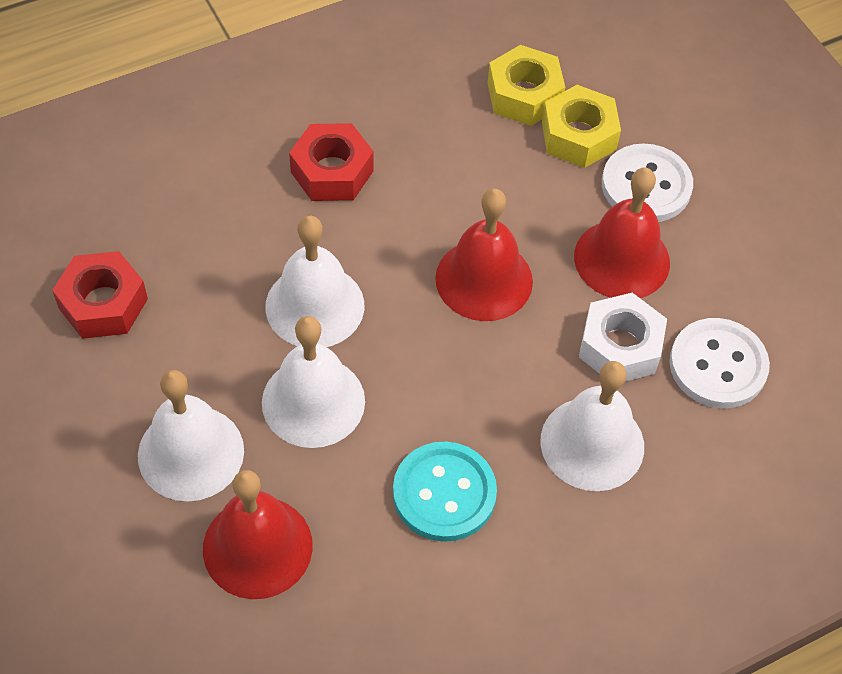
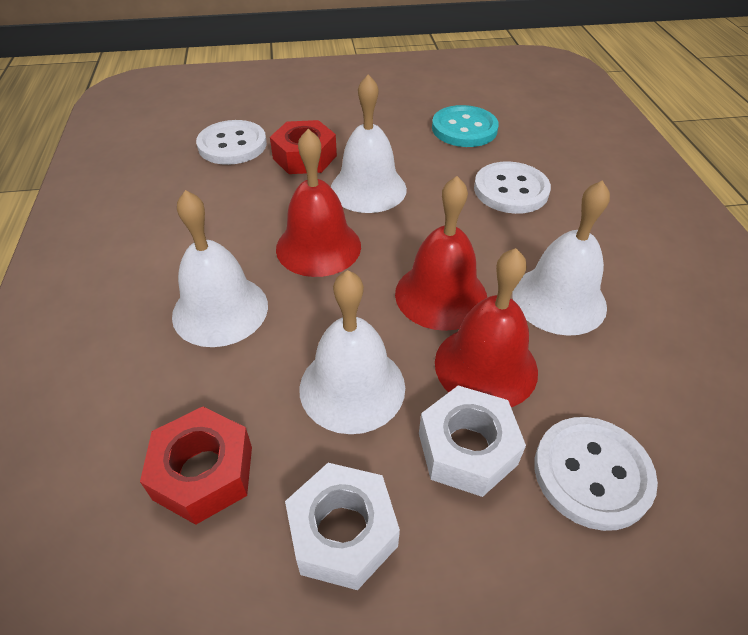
white button: 2 -> 3
white nut: 1 -> 2
yellow nut: 2 -> 0

